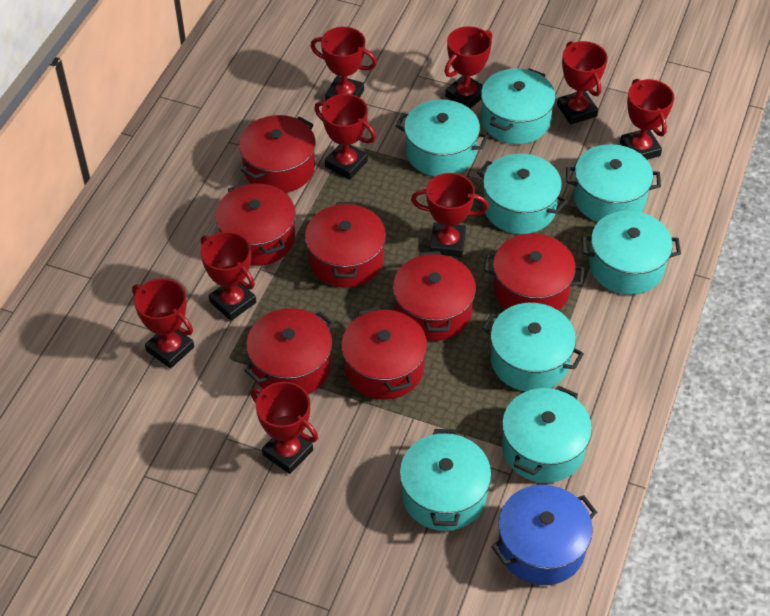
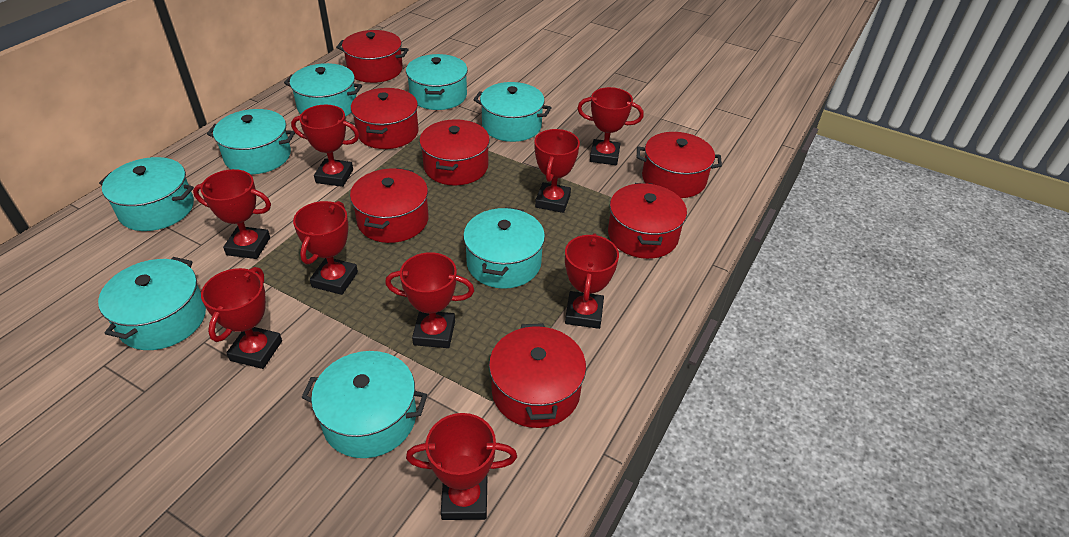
blue pot: 1 -> 0

